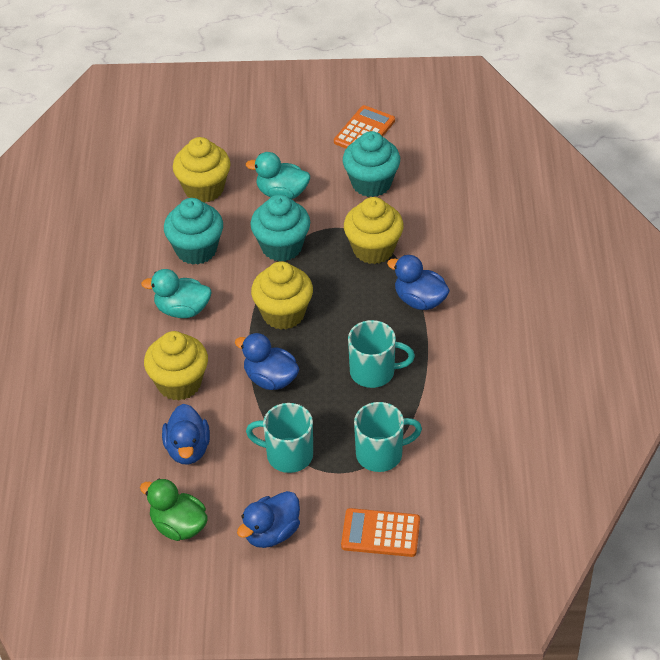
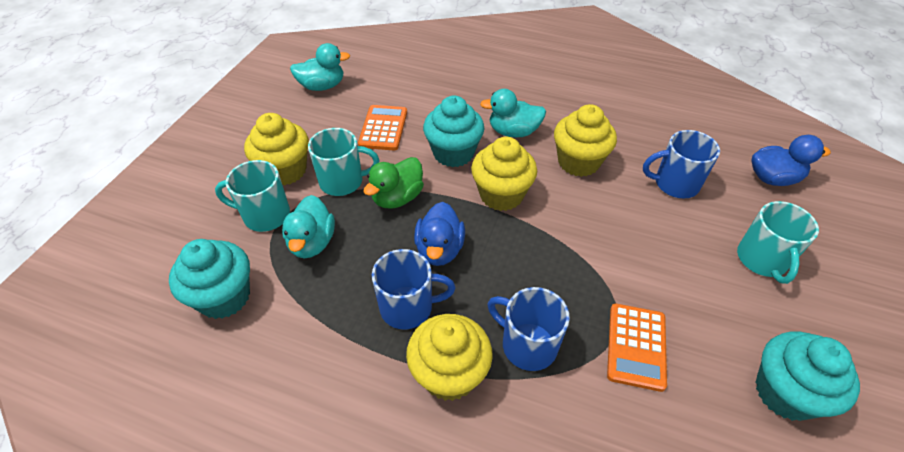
blue duck: 4 -> 2
blue mug: 0 -> 3
turquoise duck: 2 -> 3

